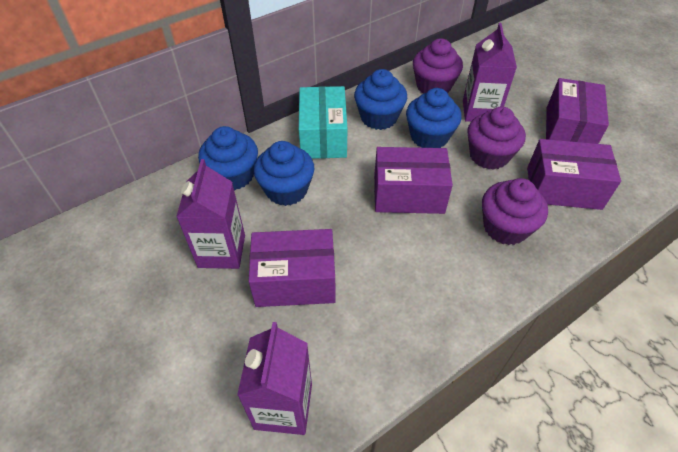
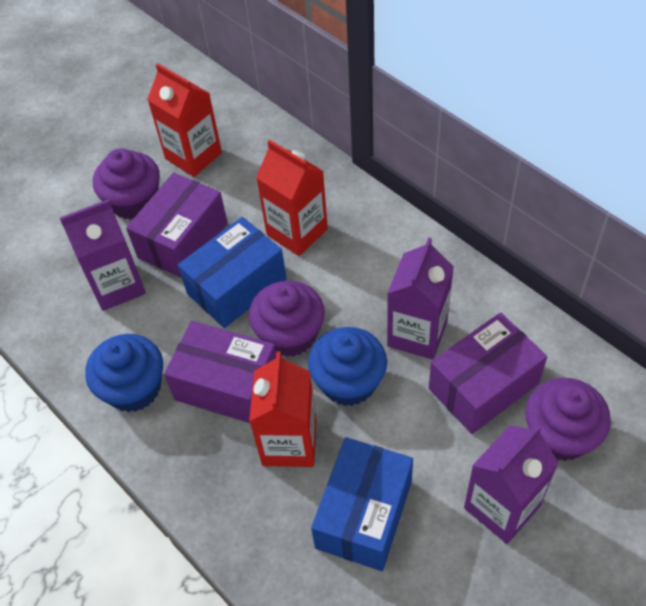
blue box: 0 -> 2
blue cupcake: 4 -> 2
purple box: 4 -> 3
red carton: 0 -> 3
turquoise box: 1 -> 0

